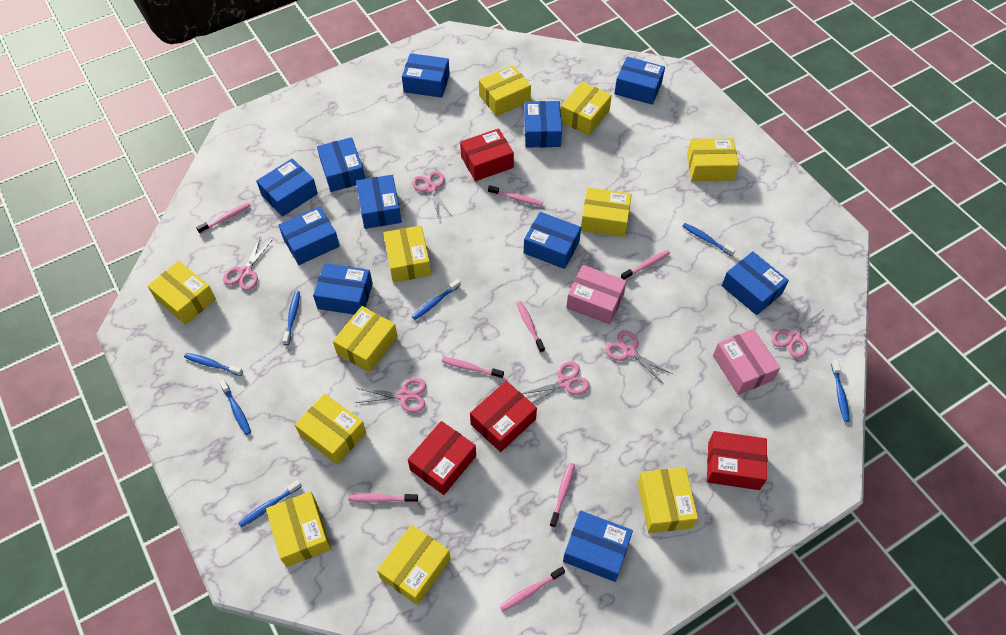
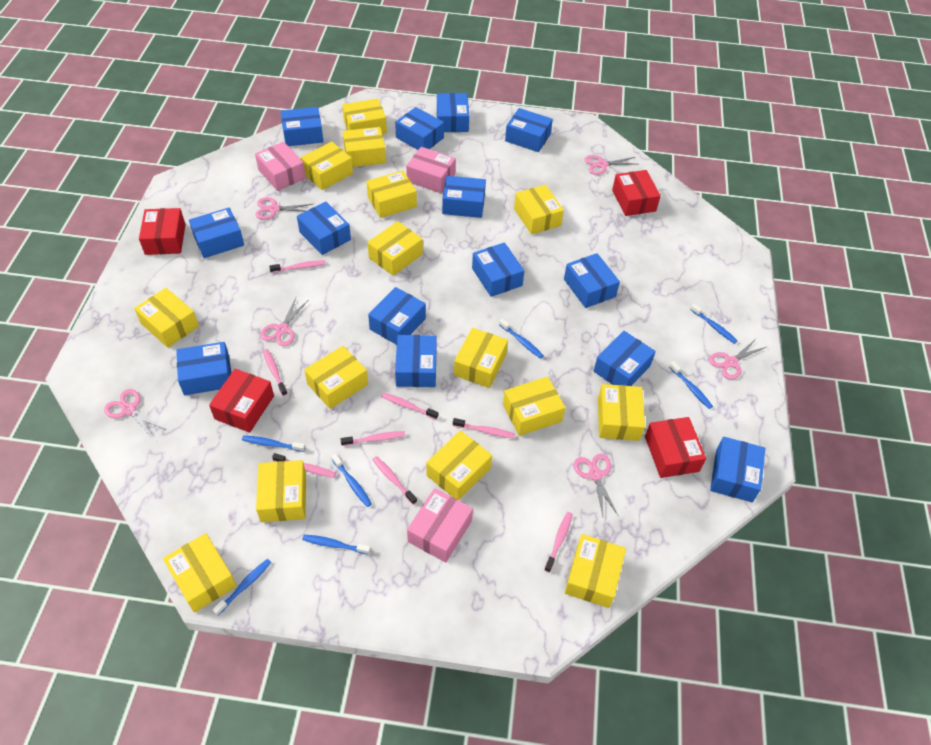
blue box: 11 -> 14
pink box: 2 -> 3
yellow box: 11 -> 15

